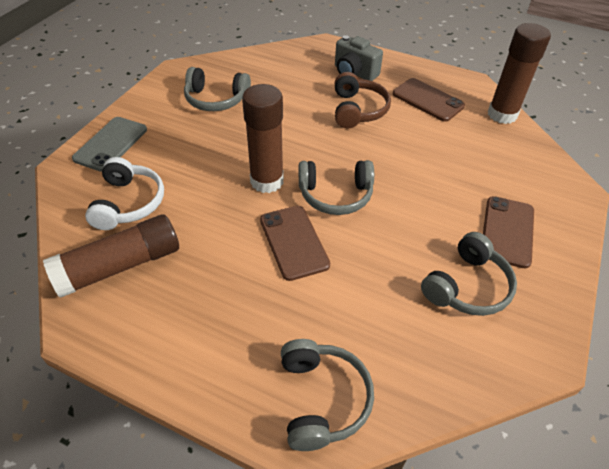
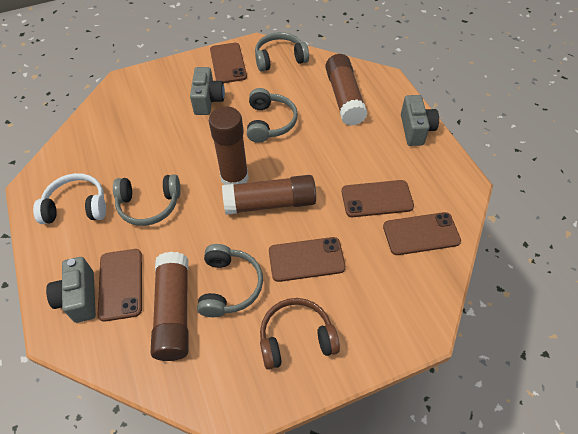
brown glue stick: 3 -> 4
brown phone: 3 -> 5
grey camera: 1 -> 3
grey phone: 1 -> 0

